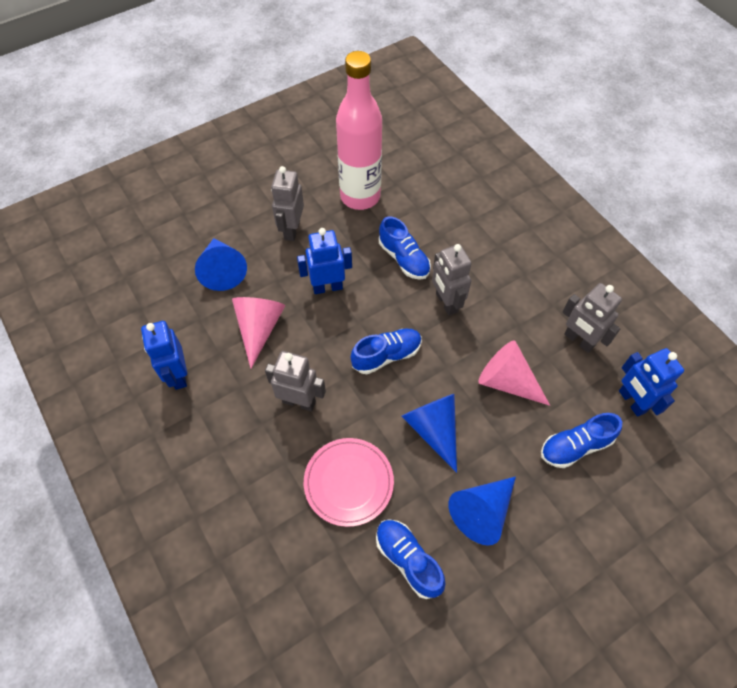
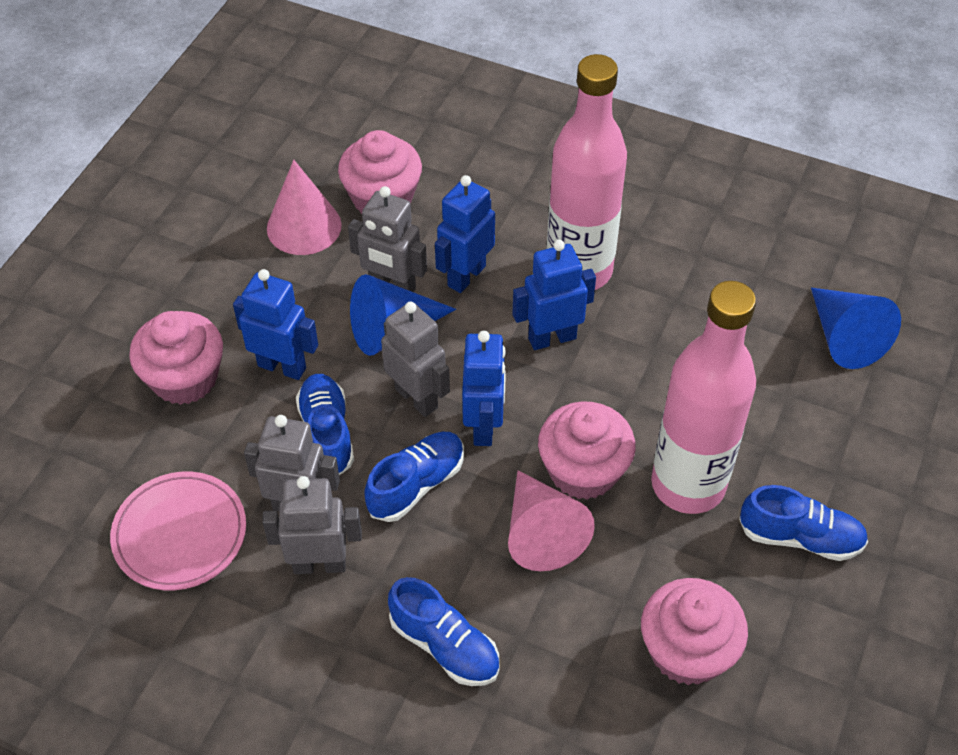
blue cone: 3 -> 2
blue robot: 3 -> 4
pink bottle: 1 -> 2
pink cupcake: 0 -> 4

